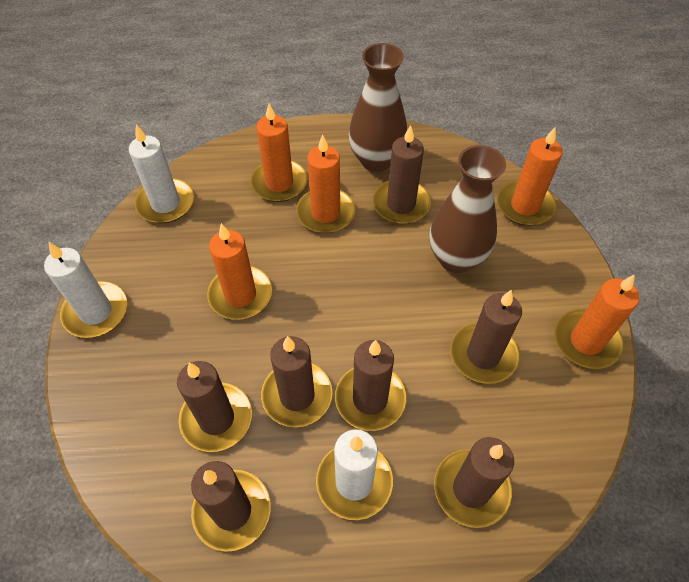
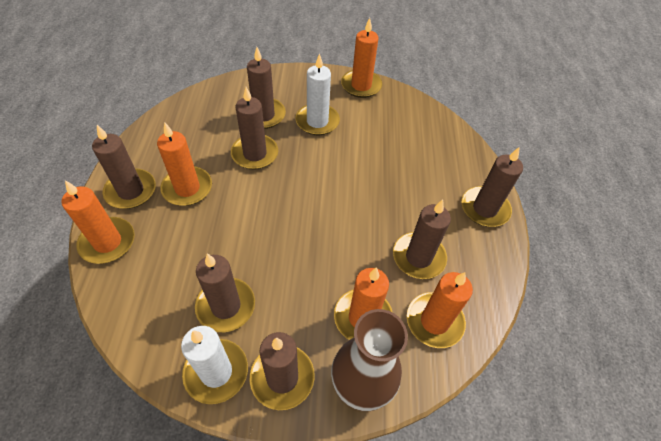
brown vase: 2 -> 1
white candle: 3 -> 2

